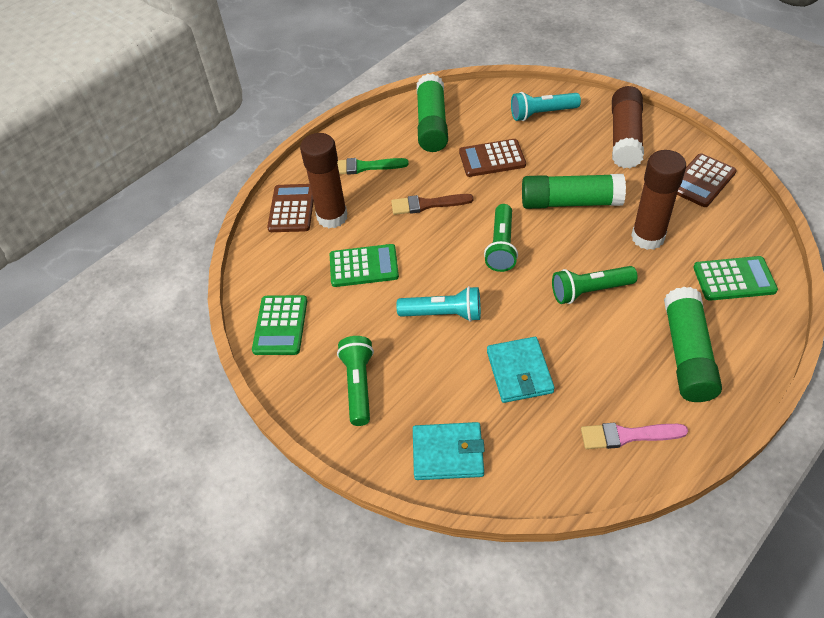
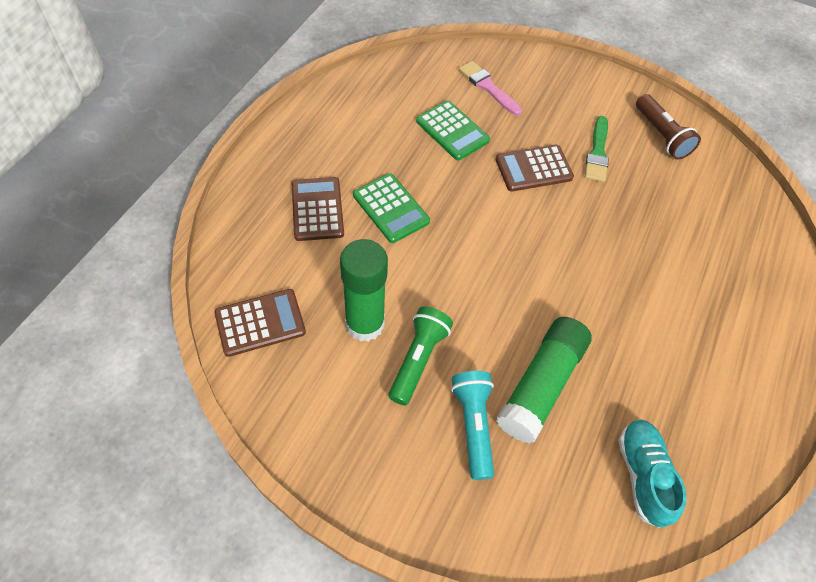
brown brush: 1 -> 0
brown flashlight: 0 -> 1
brown glue stick: 3 -> 0
green calculator: 3 -> 2
green flashlight: 3 -> 1
green glue stick: 3 -> 2
turquoise flashlight: 2 -> 1
turquoise shoe: 0 -> 1
turquoise wallet: 2 -> 0

